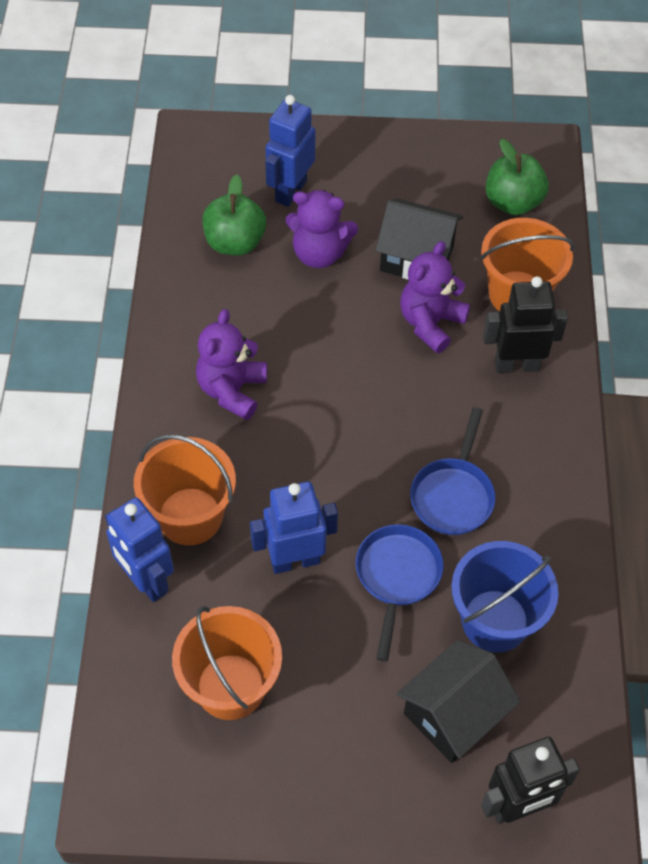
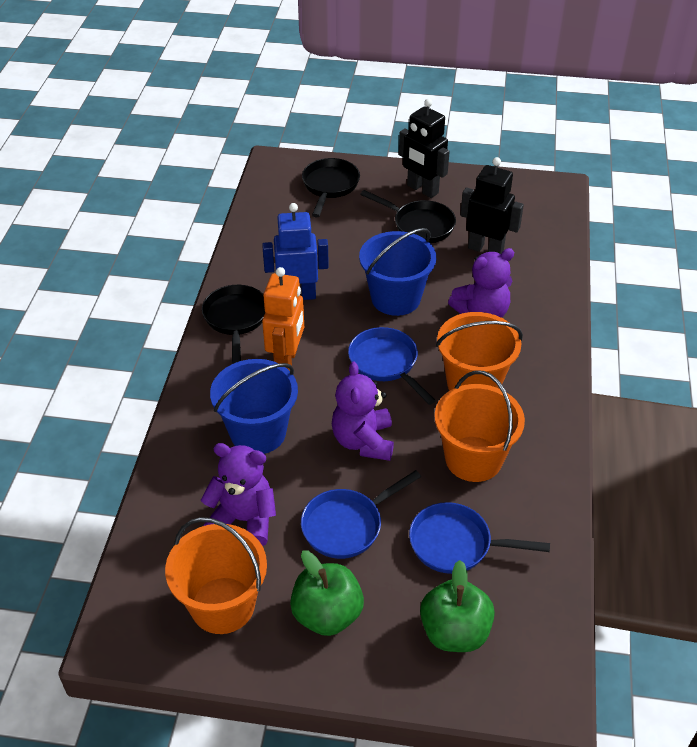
black house: 2 -> 0
black pan: 0 -> 3
blue bucket: 1 -> 2
blue pan: 2 -> 3
blue robot: 3 -> 1
orange robot: 0 -> 1

